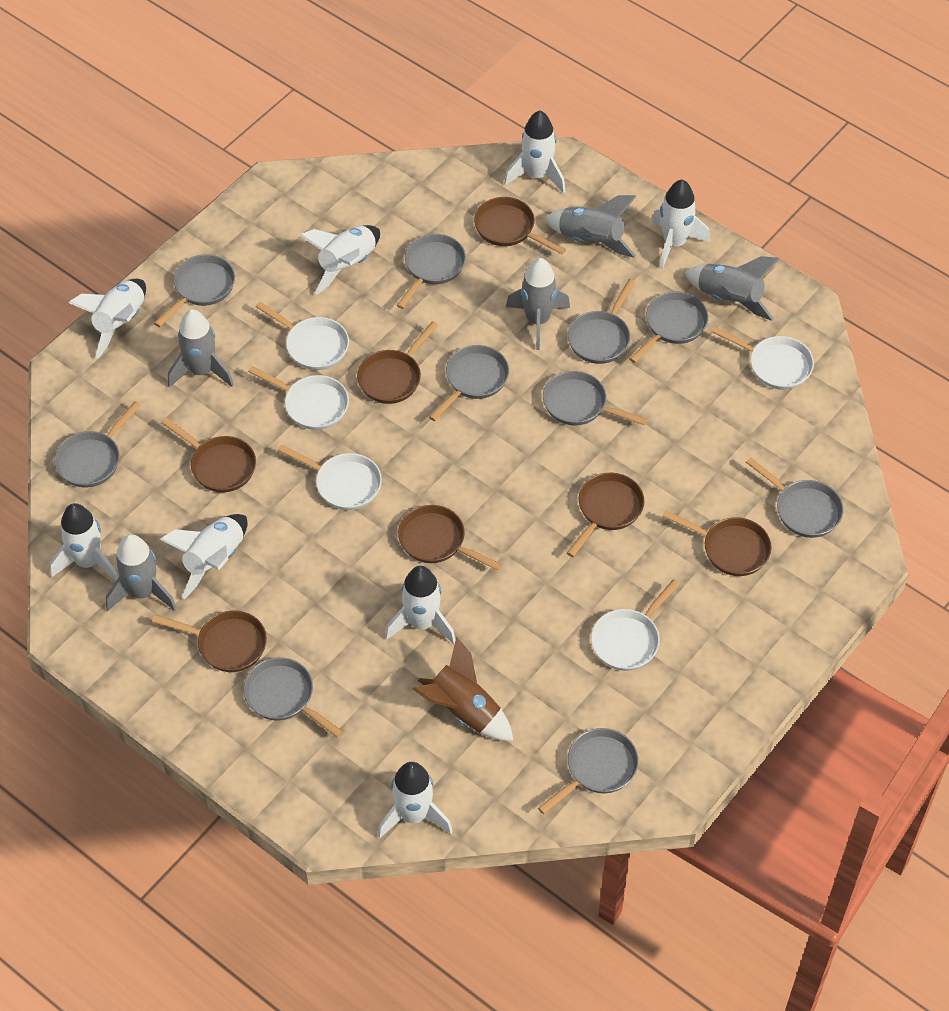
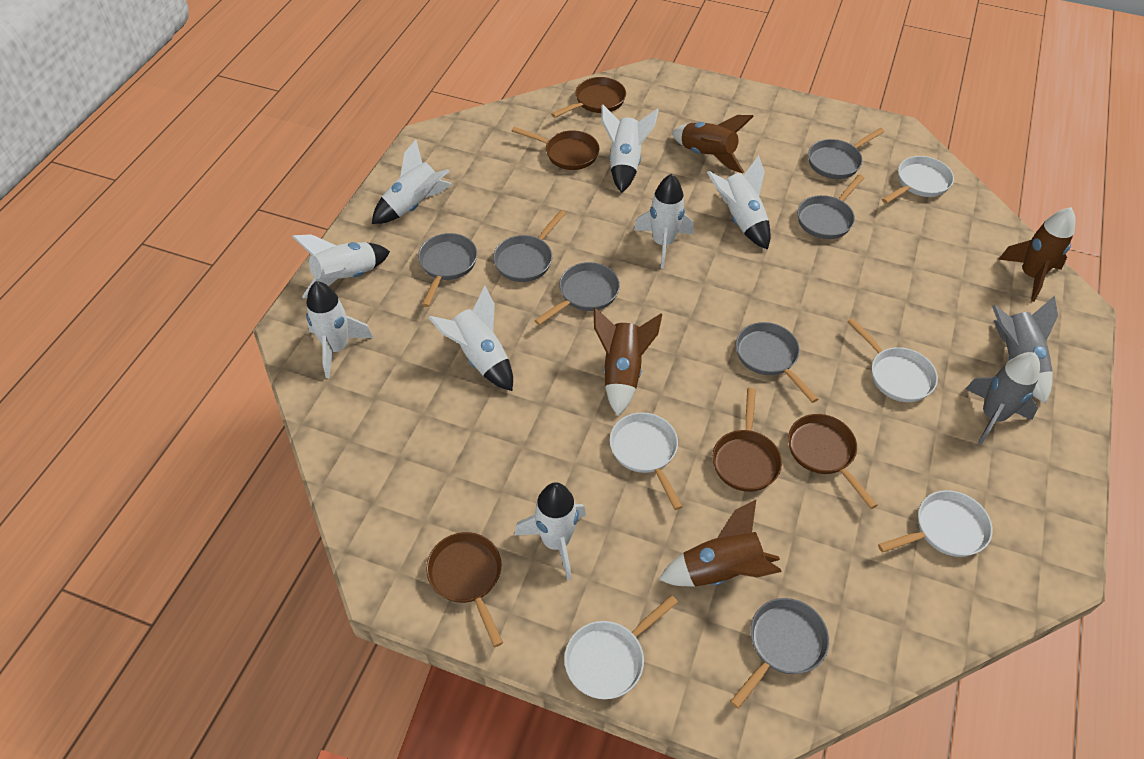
brown pan: 7 -> 5
brown rocket: 1 -> 4
grey pan: 10 -> 7
grey rocket: 5 -> 2

